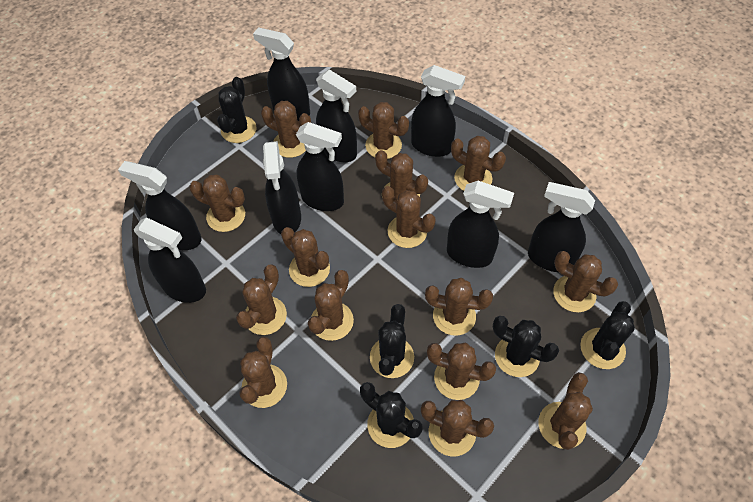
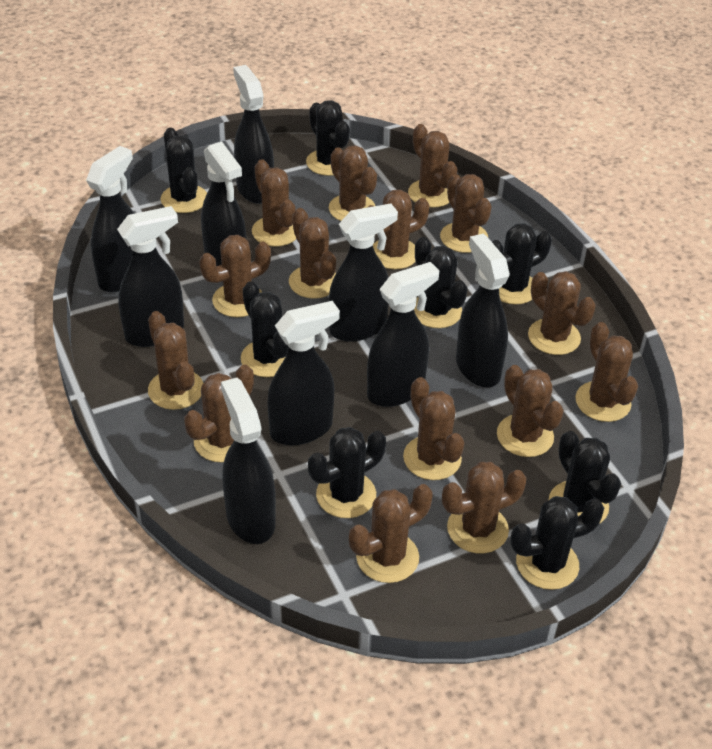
black cactus: 5 -> 8

